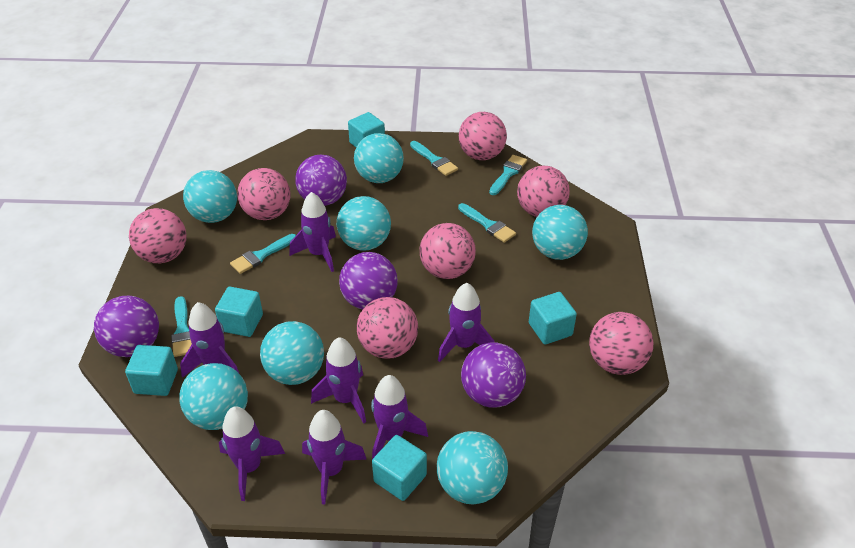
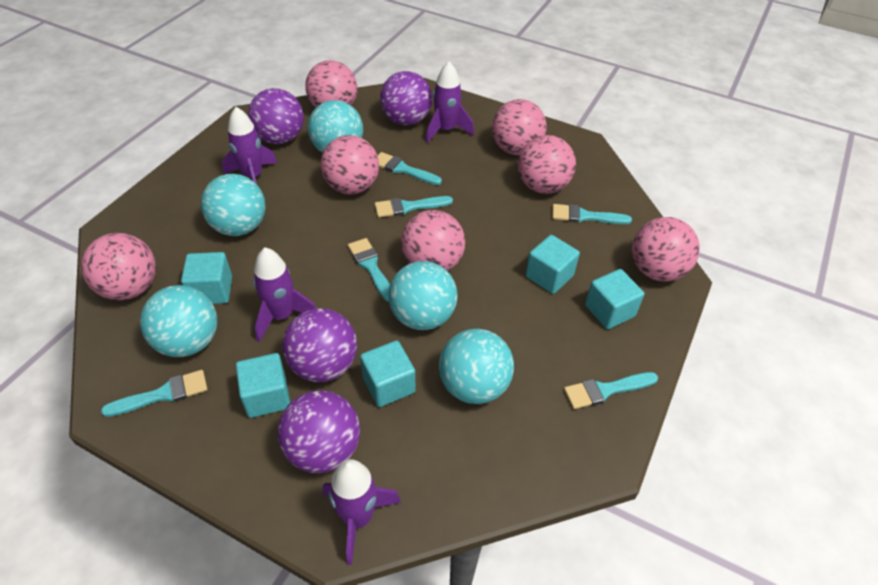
purple rocket: 7 -> 4
turquoise ball: 7 -> 5
turquoise brush: 5 -> 6

